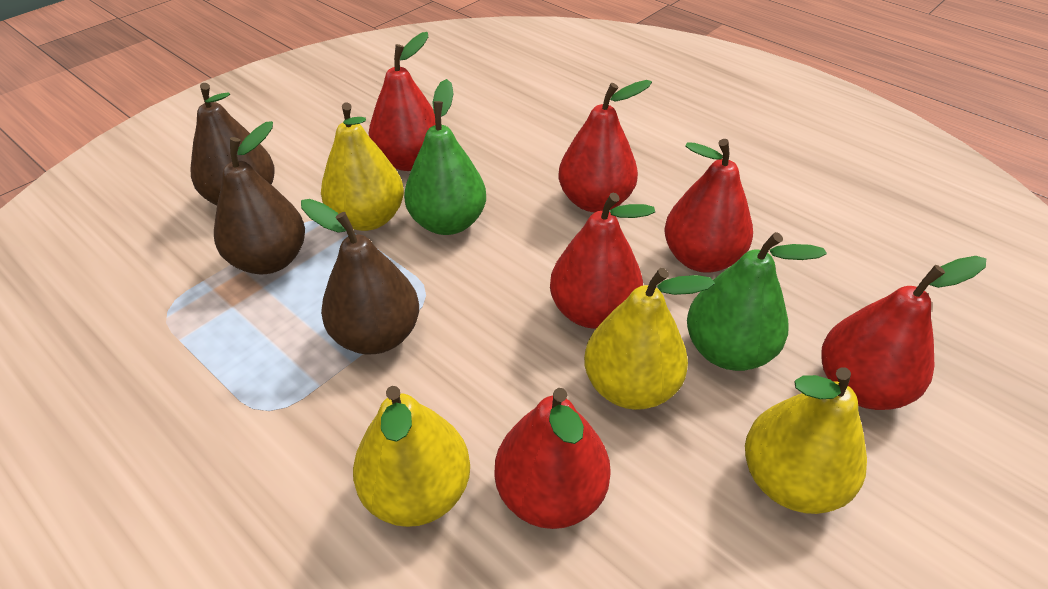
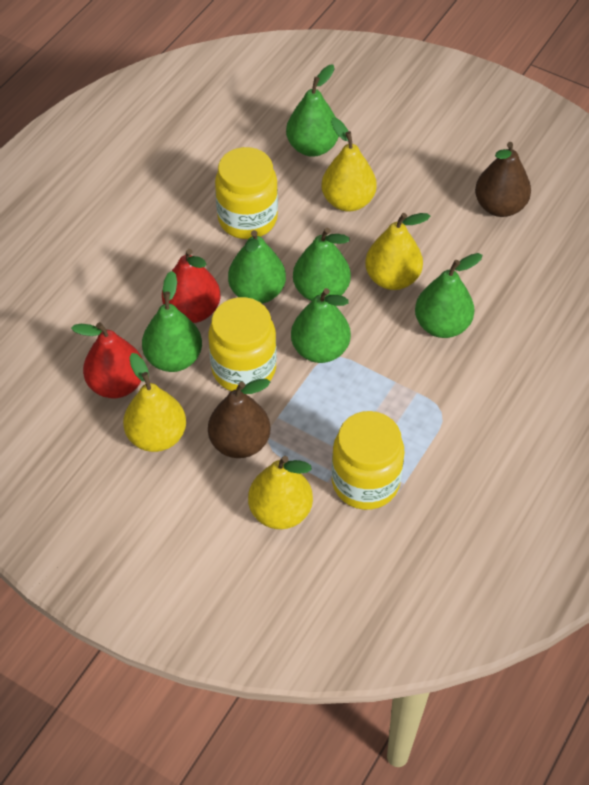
brown pear: 3 -> 2
green pear: 2 -> 6
red pear: 6 -> 2
yellow jar: 0 -> 3

